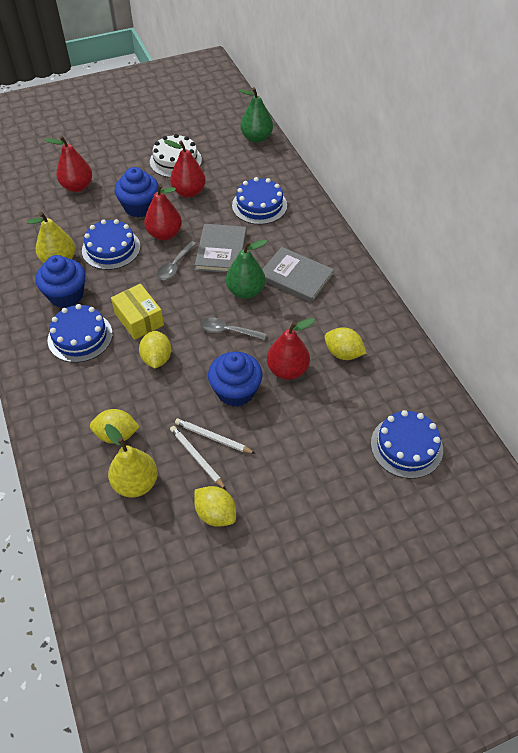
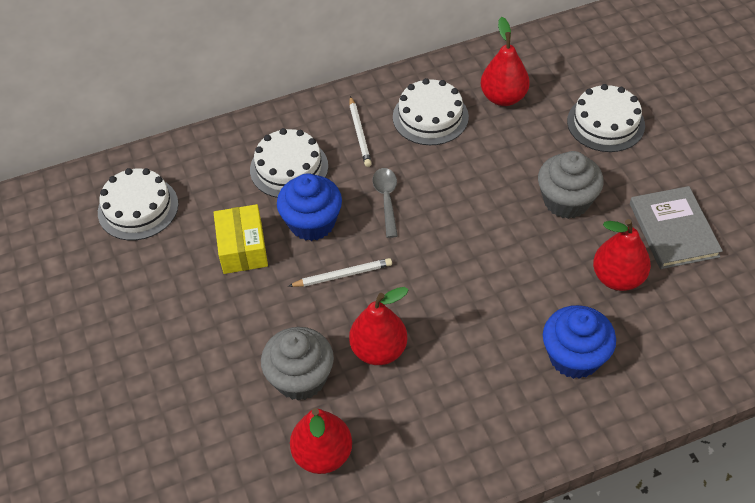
blue cake: 4 -> 0
blue cupcake: 3 -> 2
green pear: 2 -> 0
grey book: 2 -> 1
grey cupcake: 0 -> 2
grey spoon: 2 -> 1
white cake: 1 -> 4
yellow lemon: 4 -> 0
yellow pear: 2 -> 0

